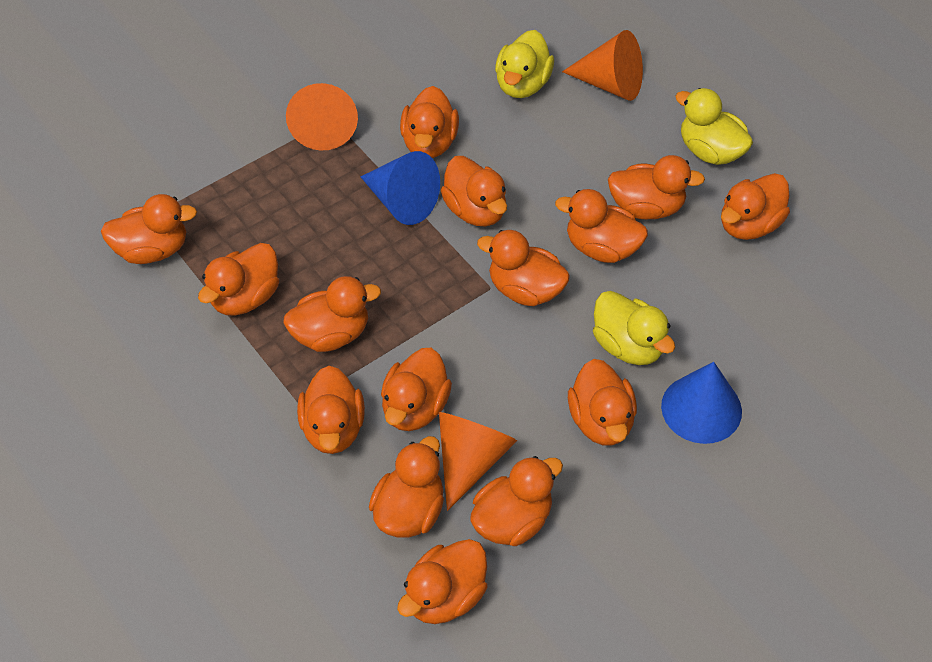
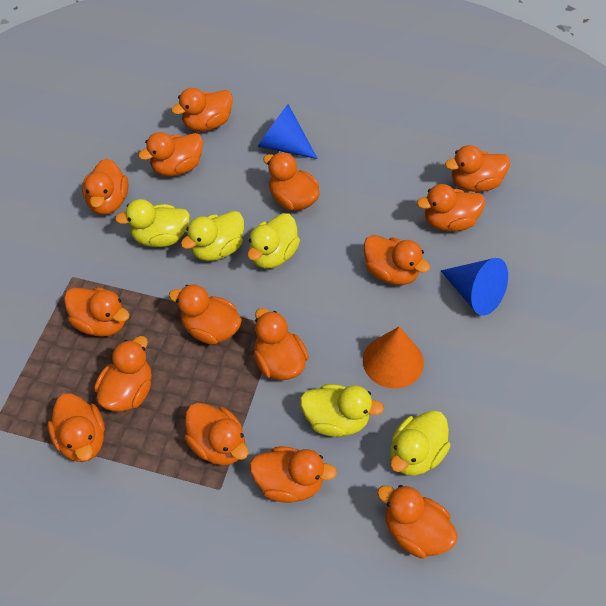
orange cone: 3 -> 1
yellow duck: 3 -> 5

